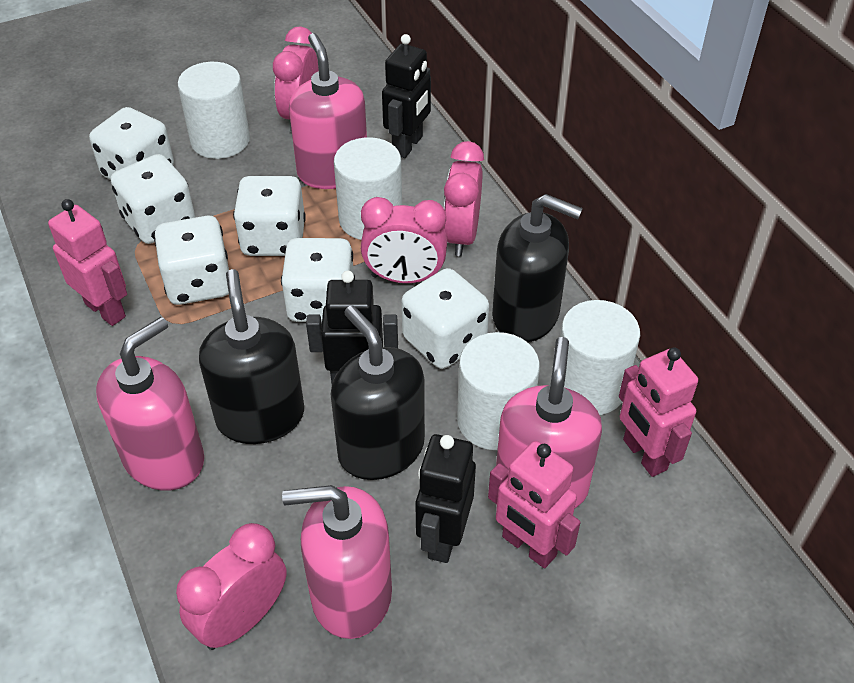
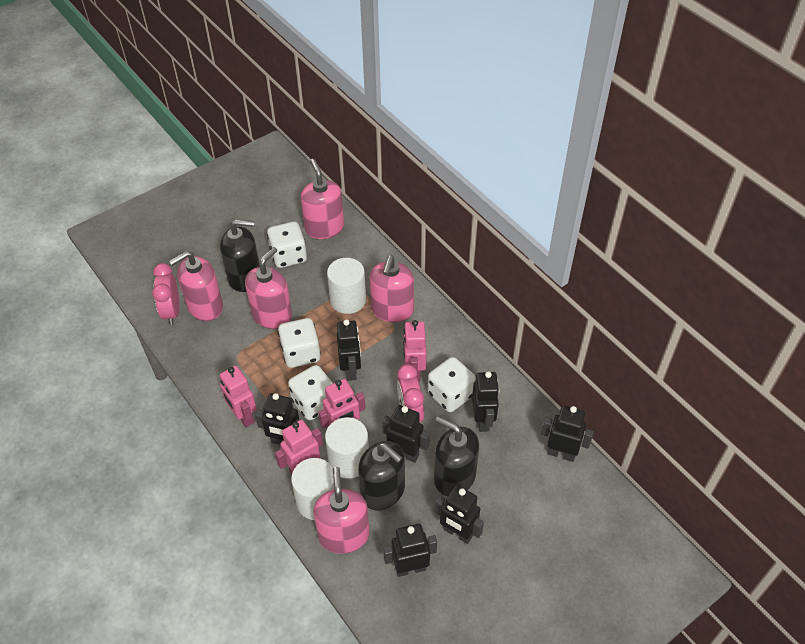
black robot: 3 -> 7
pink clock: 4 -> 2
pink robot: 3 -> 4
pink soap dispenser: 4 -> 5
white cylinder: 4 -> 3
white dice: 6 -> 4

